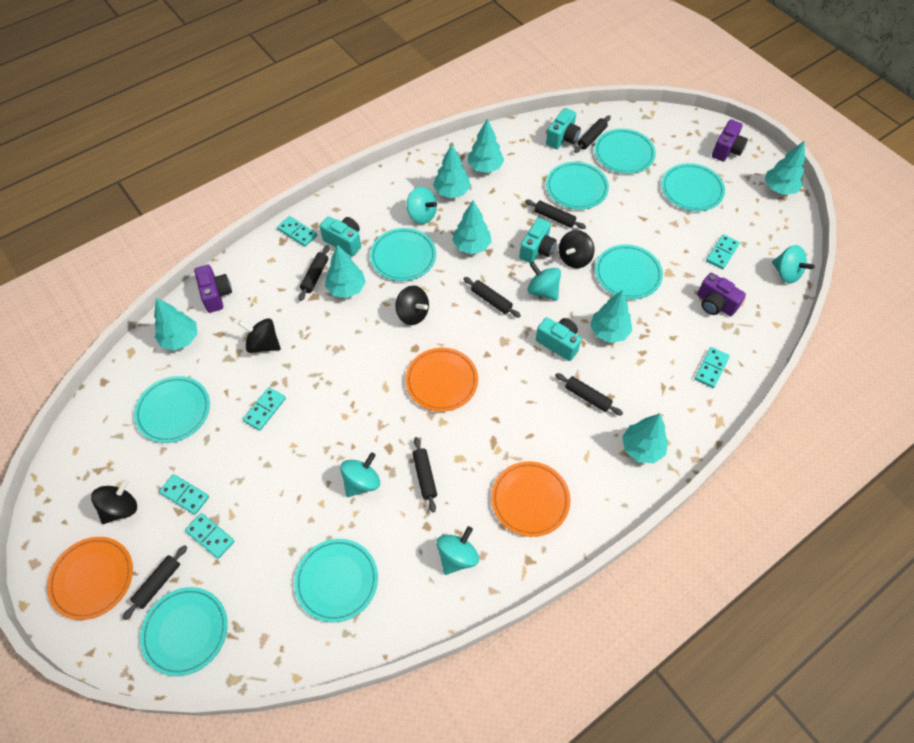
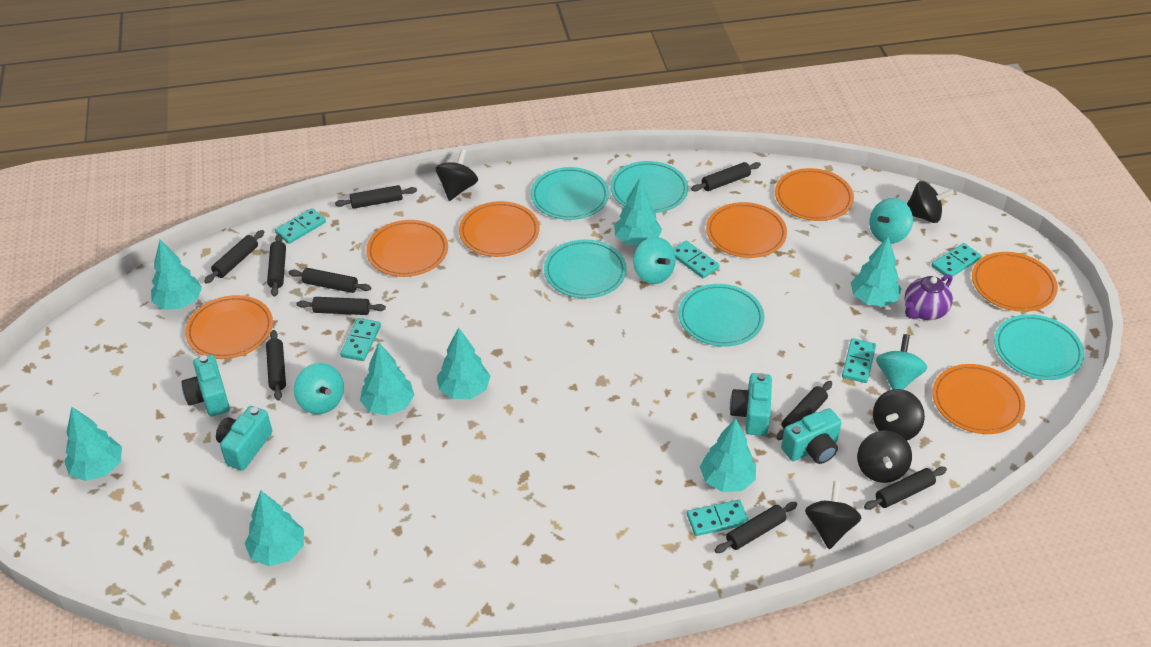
black rolling pin: 7 -> 10
black spinning top: 4 -> 5
orange plate: 3 -> 7
purple camera: 3 -> 0
purple teapot: 0 -> 1
turquoise plate: 8 -> 5
turquoise spinning top: 5 -> 4

